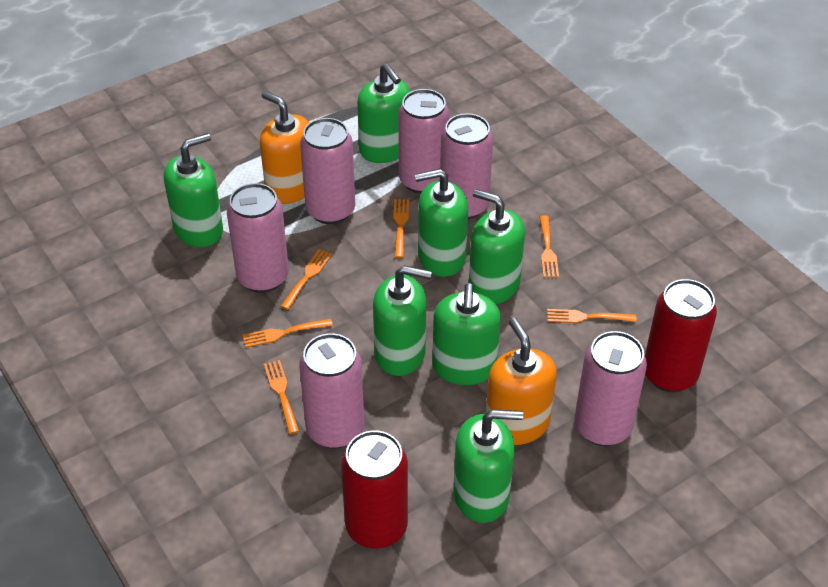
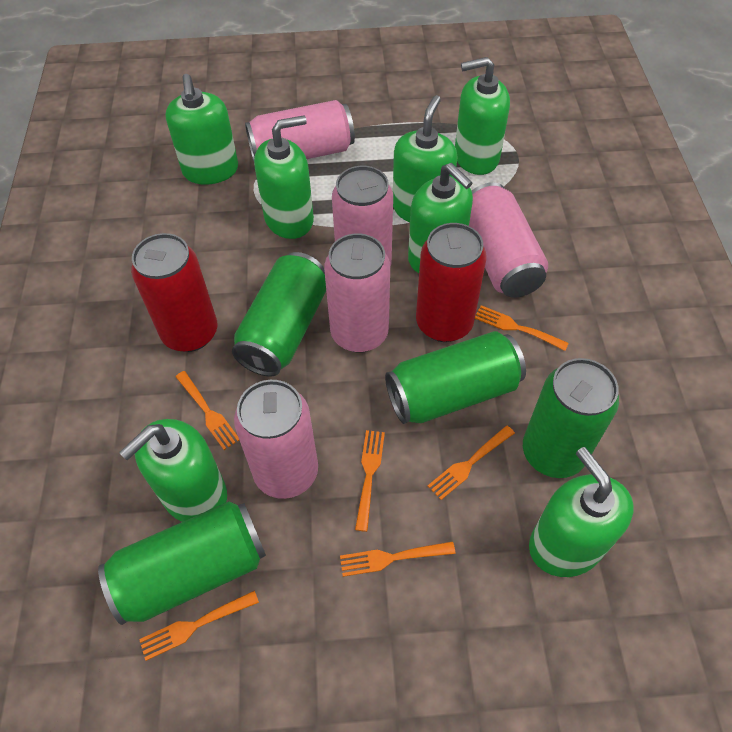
green can: 0 -> 4
orange soap dispenser: 2 -> 0
pink can: 6 -> 5

